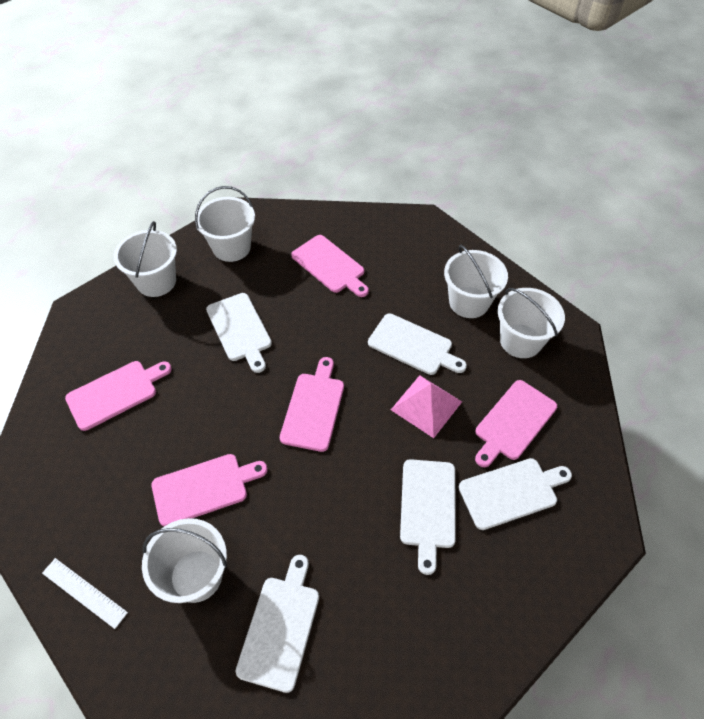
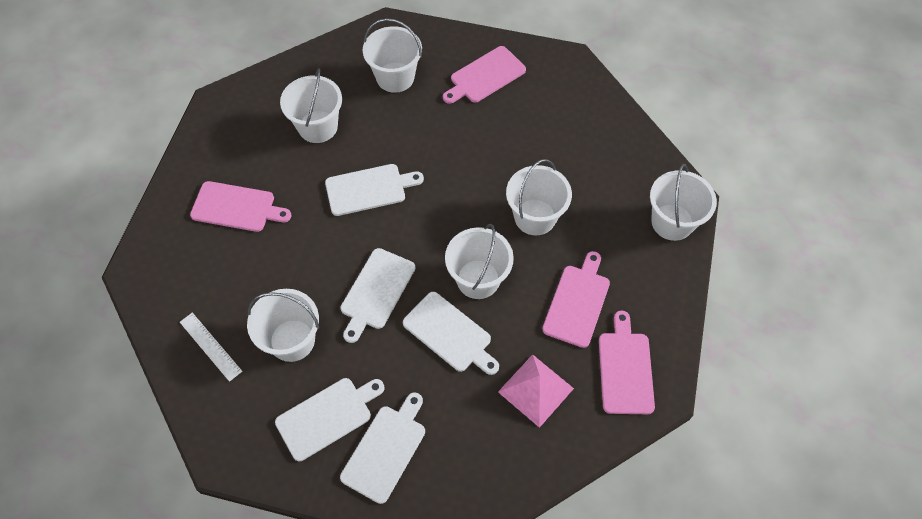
pink cutting board: 5 -> 4
white bucket: 5 -> 6

